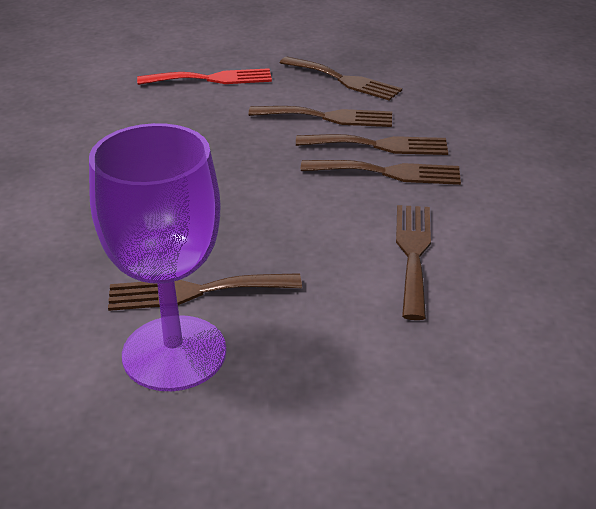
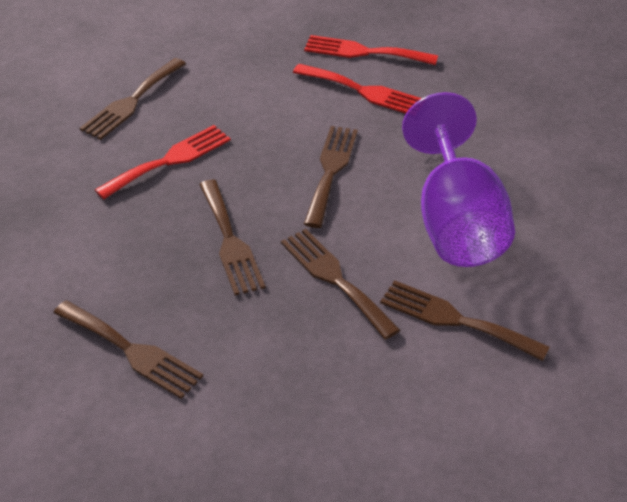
red fork: 1 -> 3

